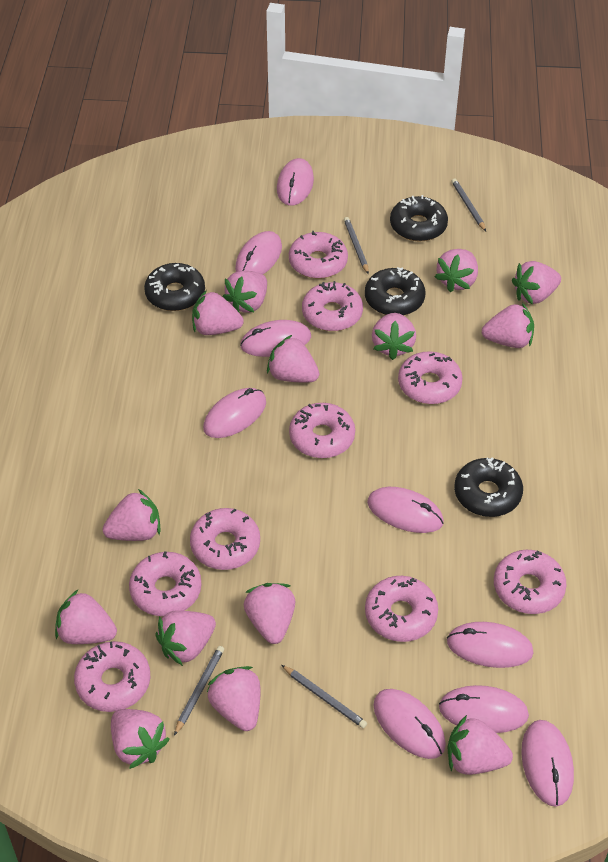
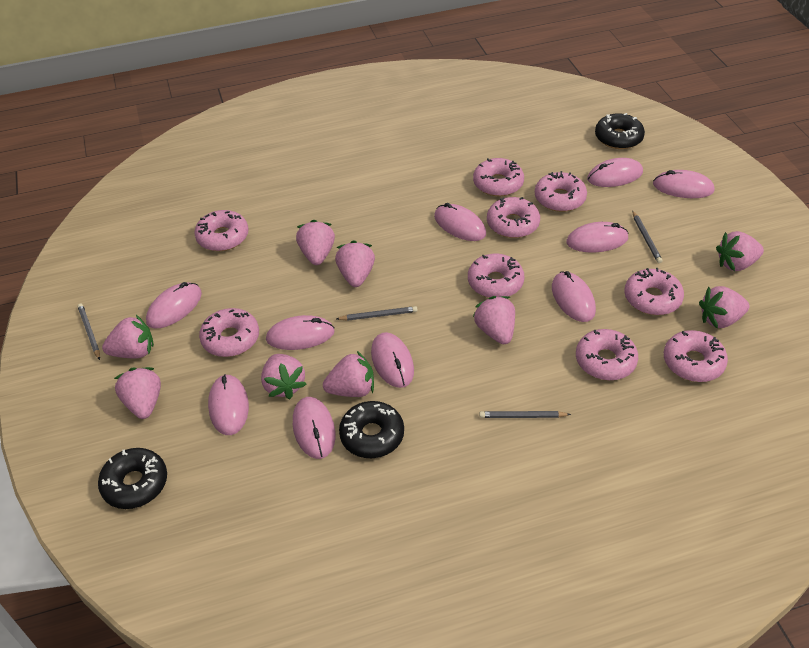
black donut: 4 -> 3
pink mouse: 9 -> 10
pink strawberry: 14 -> 9

